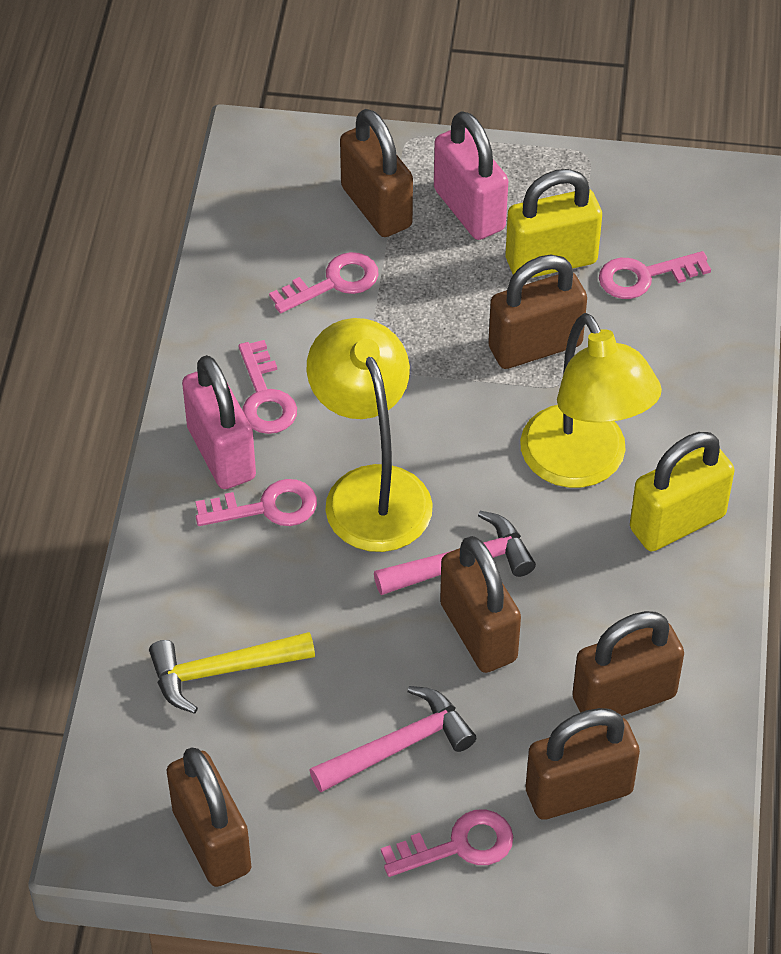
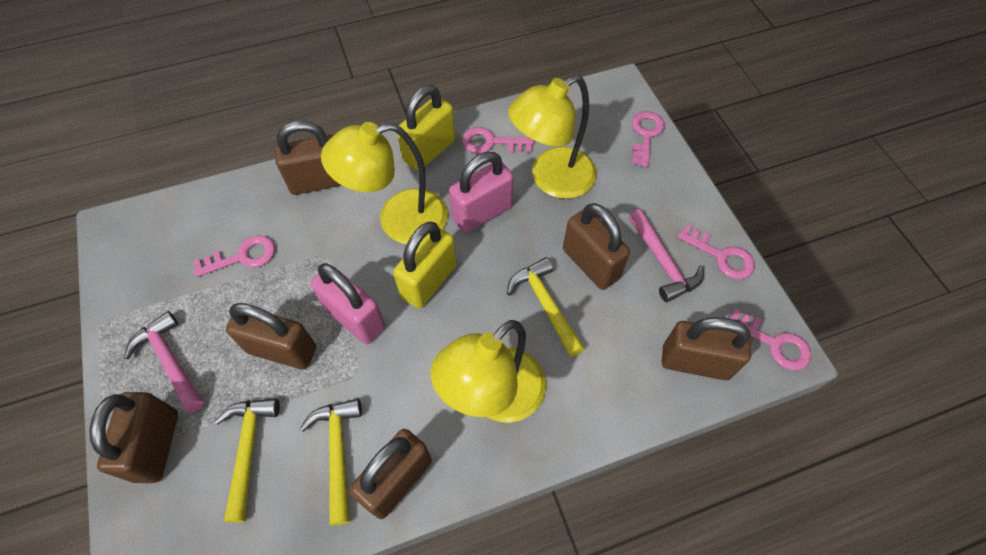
yellow hammer: 1 -> 3
yellow lamp: 2 -> 3

